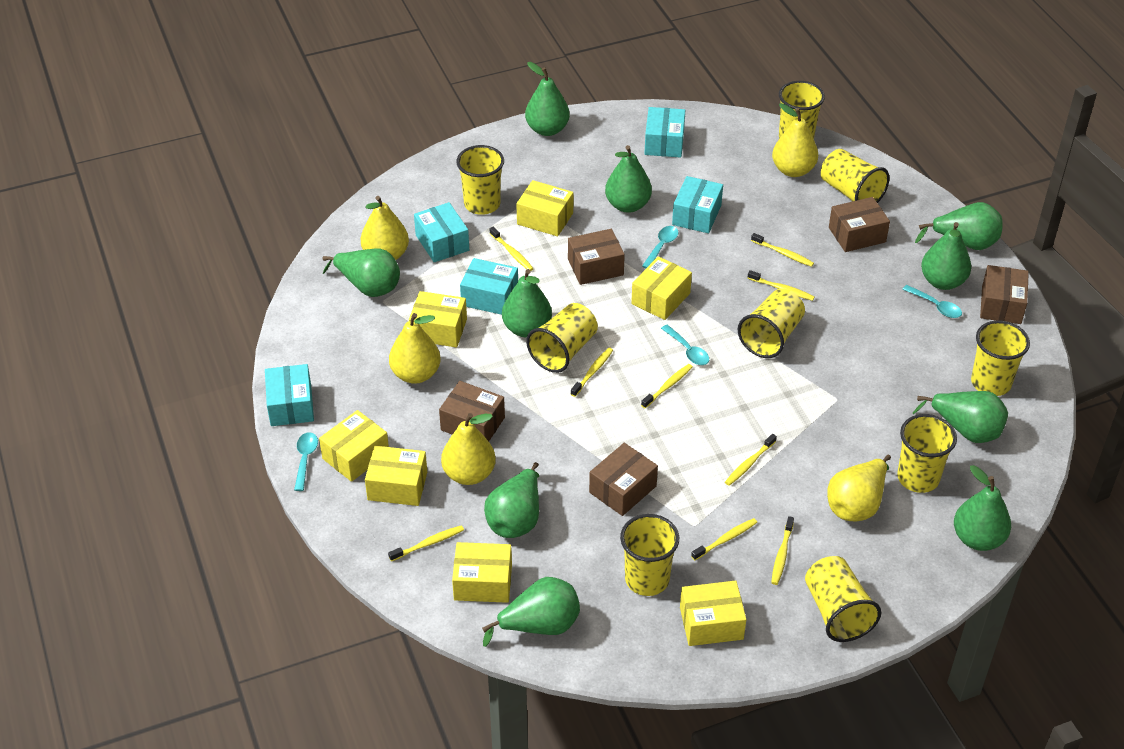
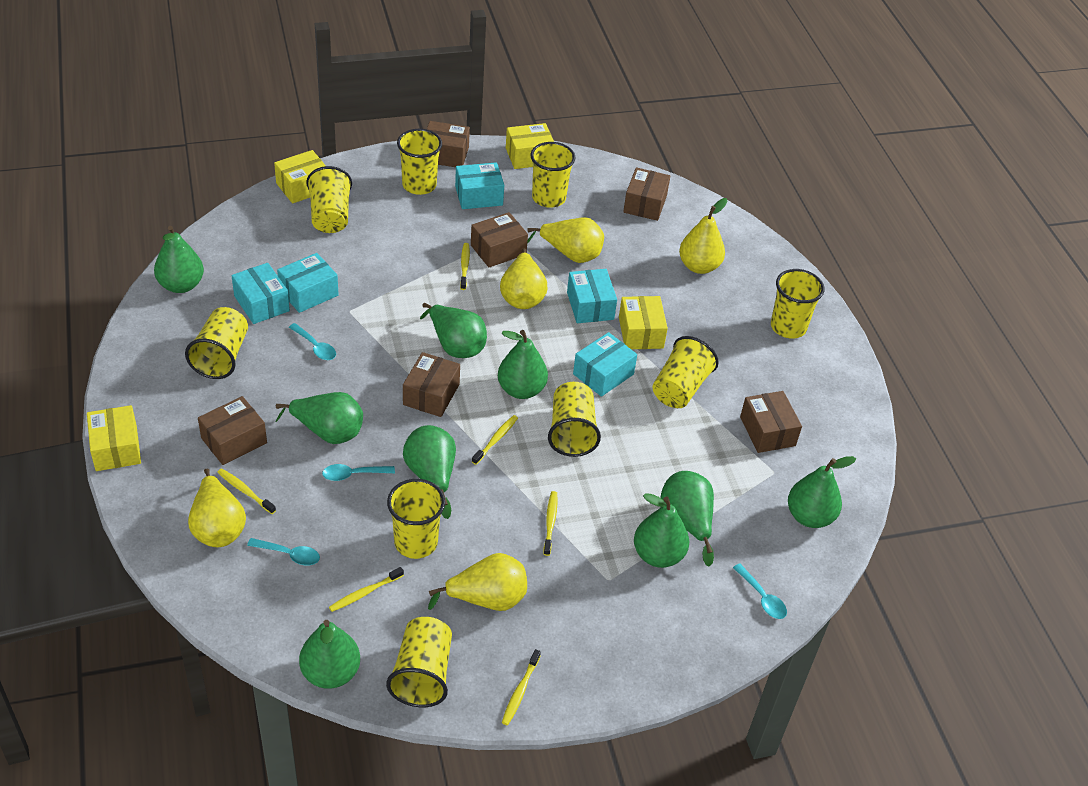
brown box: 5 -> 6
green pear: 10 -> 9
yellow box: 7 -> 4
yellow toothbrush: 9 -> 6

